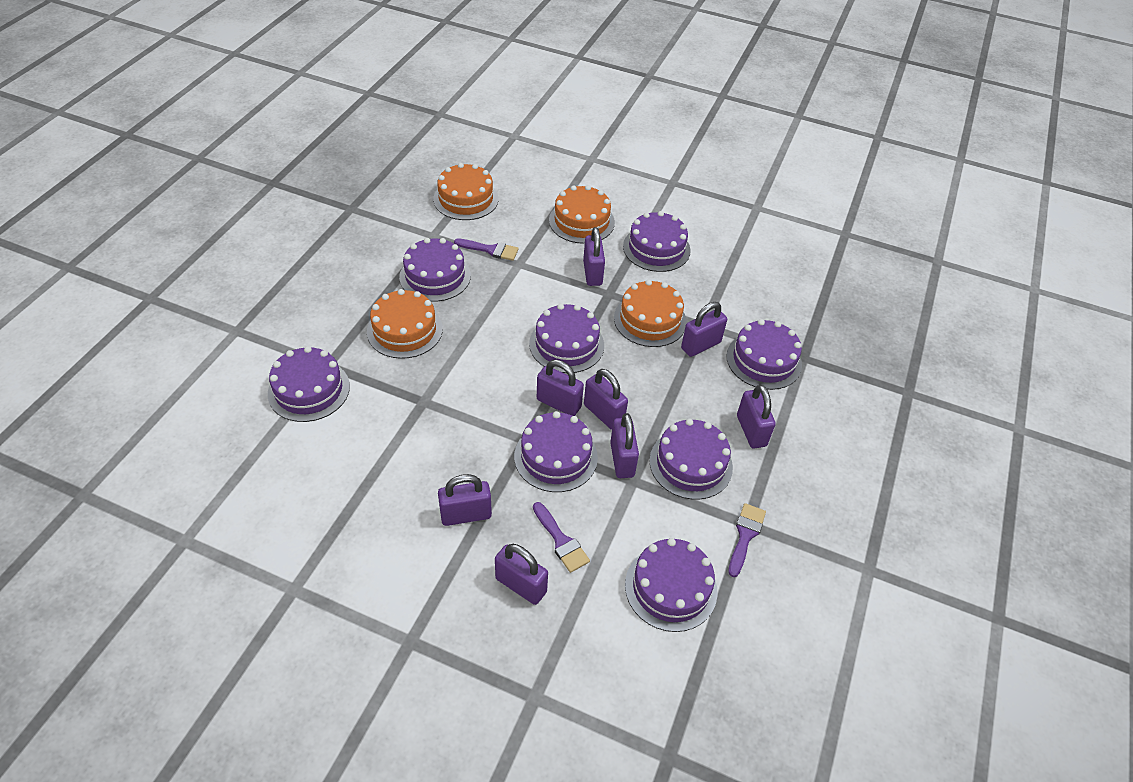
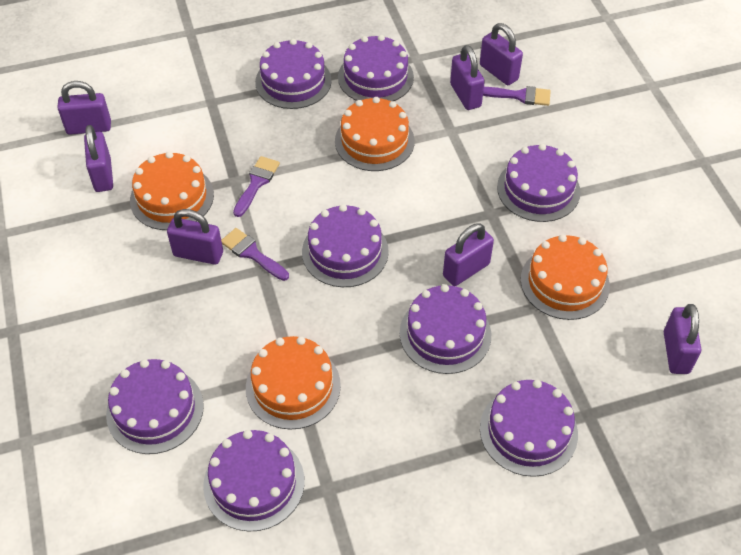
purple padlock: 8 -> 7

